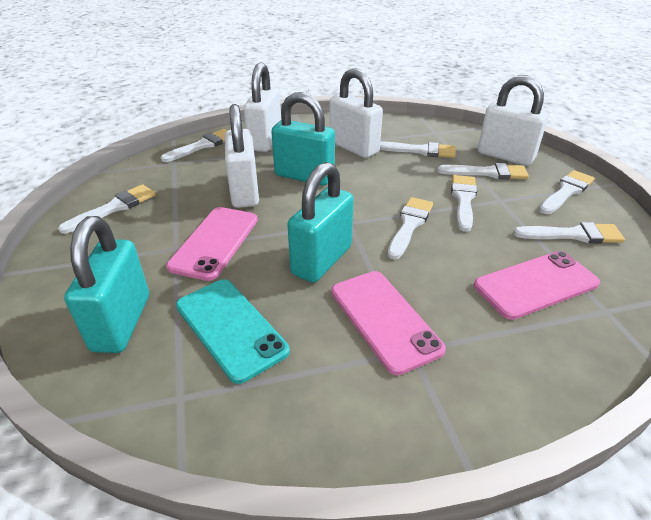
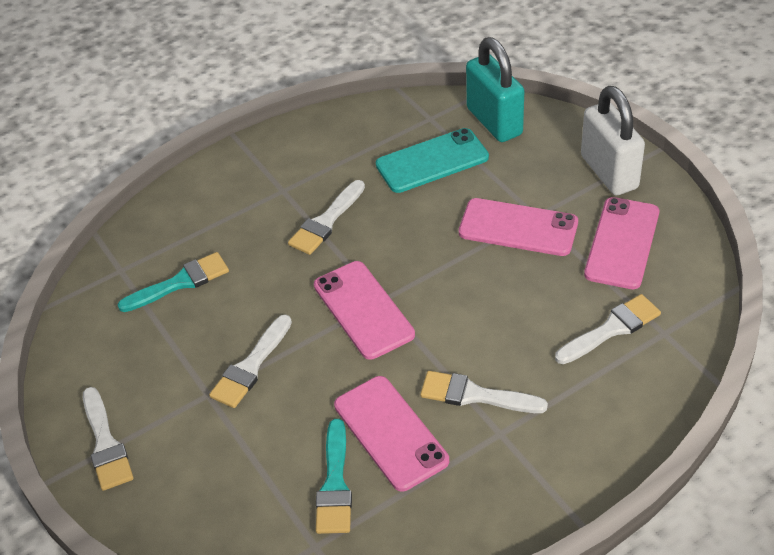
pink phone: 3 -> 4
turquoise brush: 0 -> 2
turquoise padlock: 3 -> 1
white brush: 8 -> 5
white padlock: 4 -> 1

